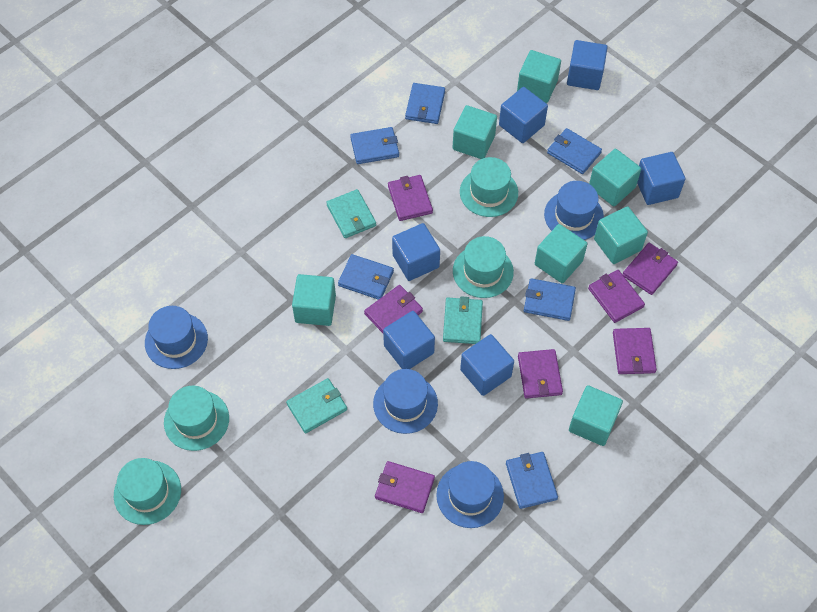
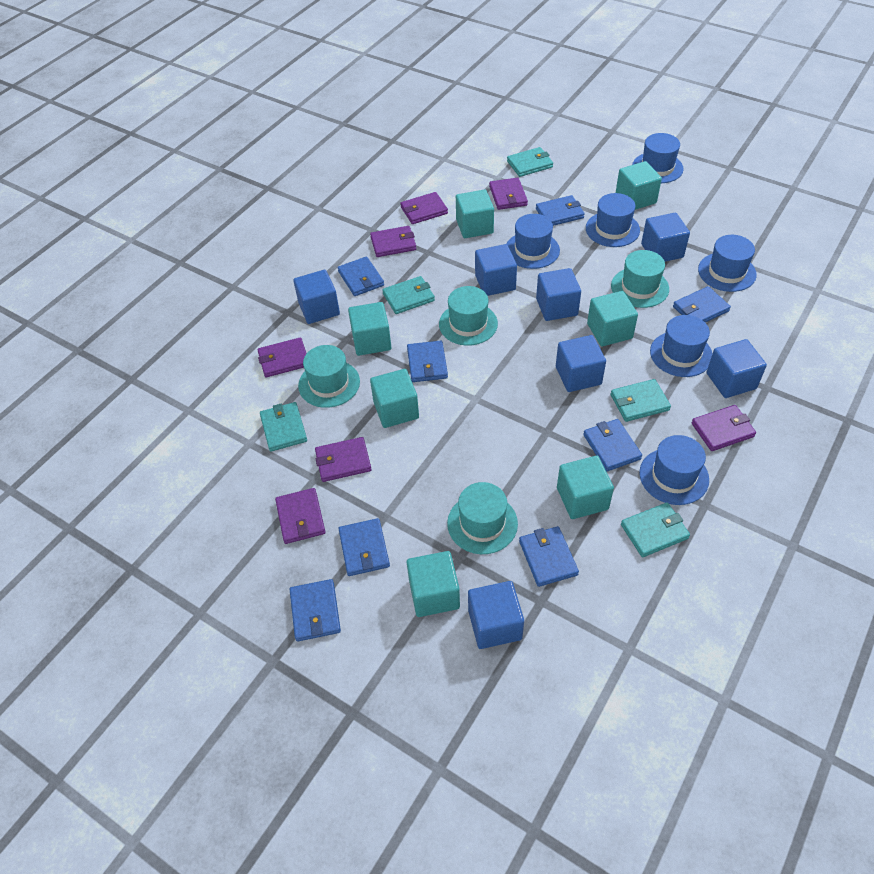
blue cube: 6 -> 7
blue hat: 4 -> 6
blue wallet: 6 -> 8
turquoise wallet: 3 -> 5

